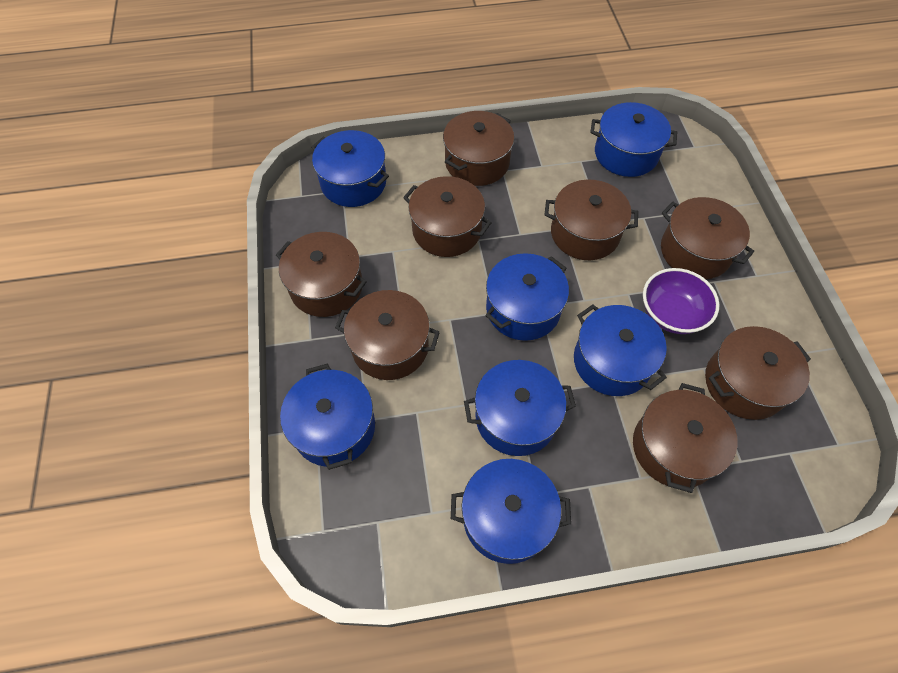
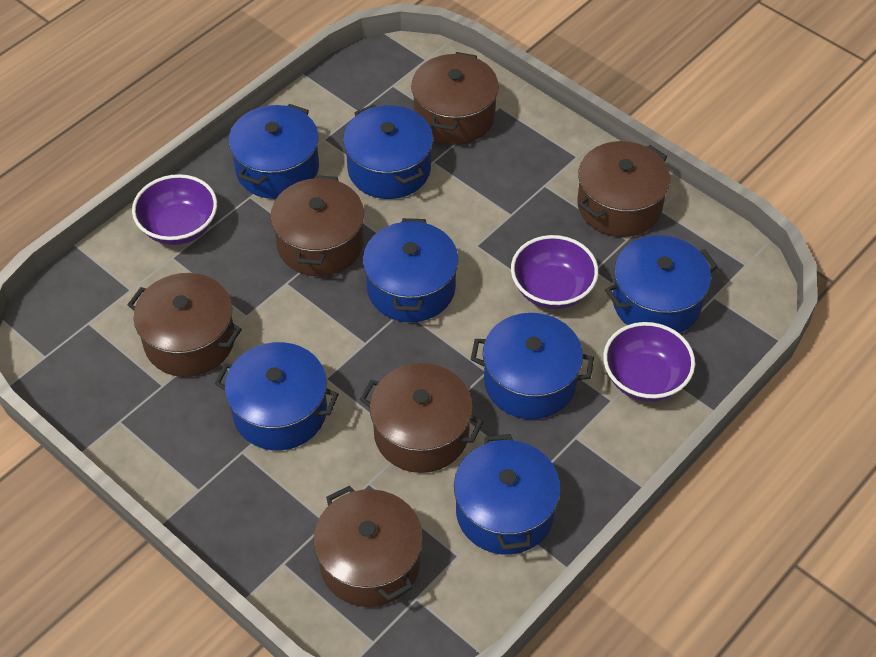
brown pot: 8 -> 6
purple bowl: 1 -> 3

